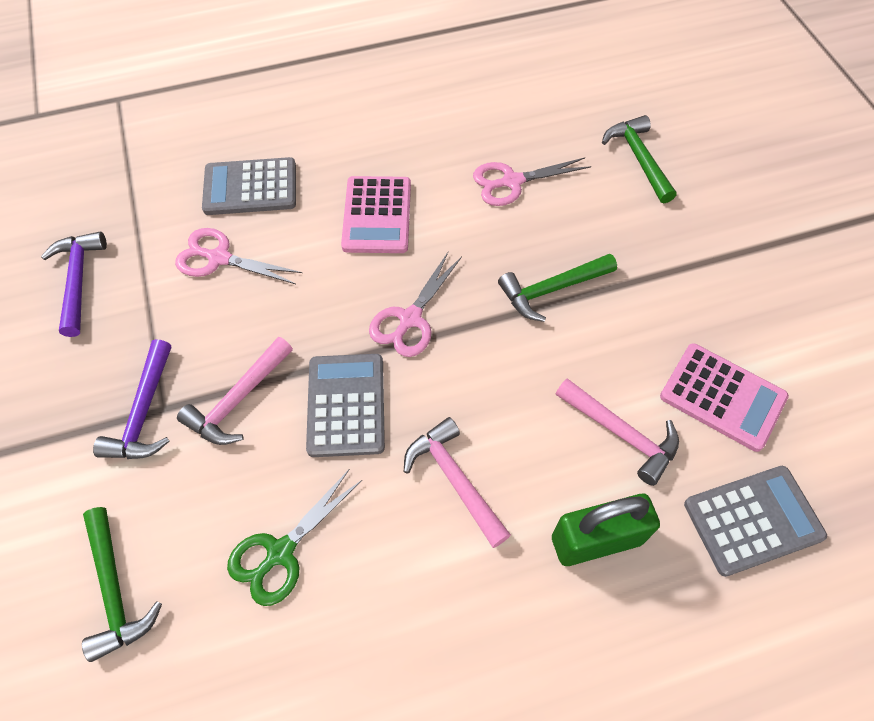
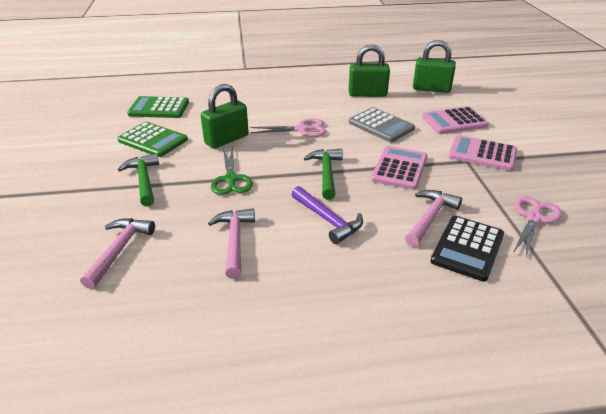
black calculator: 0 -> 1
green calculator: 0 -> 2
green hammer: 3 -> 2
green padlock: 1 -> 3
grey calculator: 3 -> 1
pink calculator: 2 -> 3
pink scissors: 3 -> 2
purple hammer: 2 -> 1

